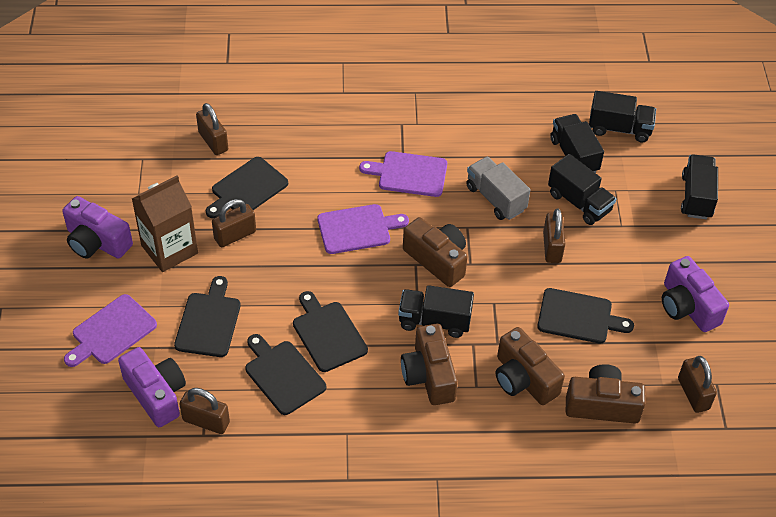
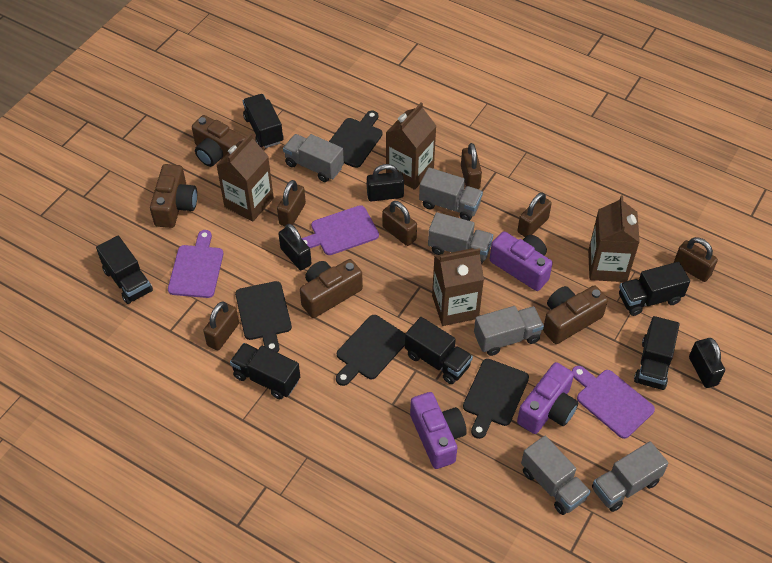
black cutting board: 5 -> 4
black padlock: 0 -> 3
black truck: 5 -> 6
brown carton: 1 -> 4
brown padlock: 5 -> 6
grey truck: 1 -> 6

